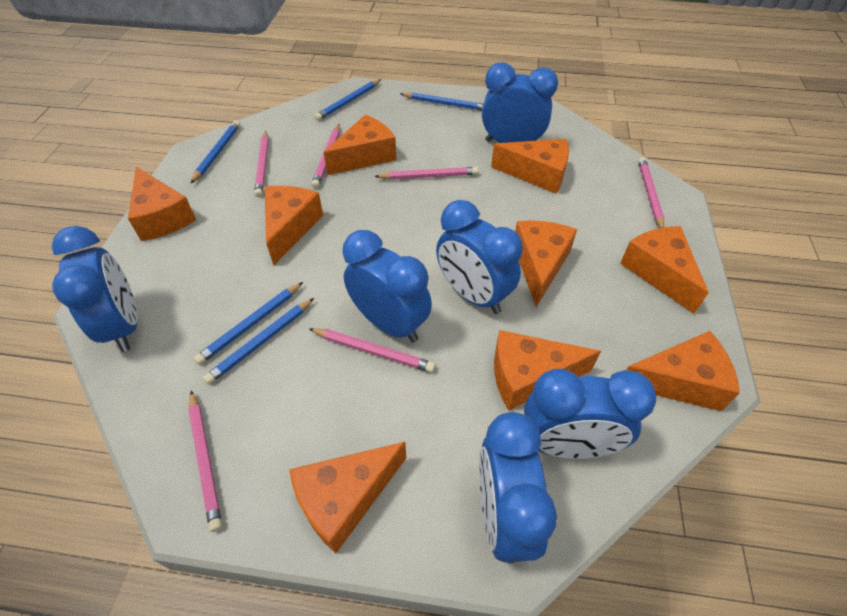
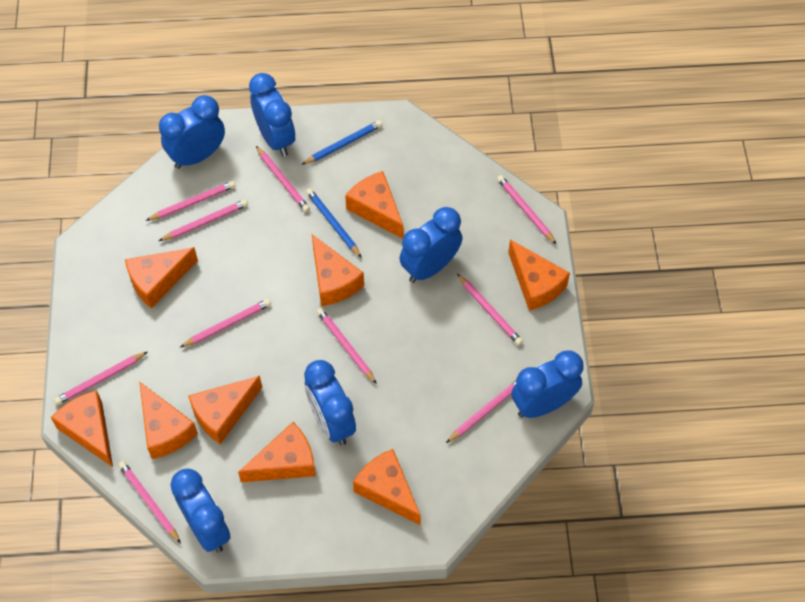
blue pencil: 5 -> 2
pink pencil: 6 -> 10

